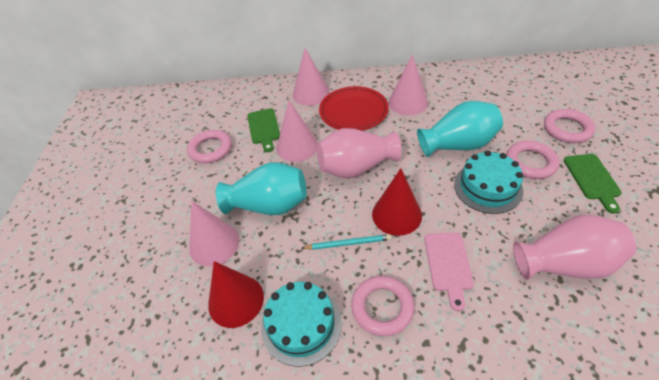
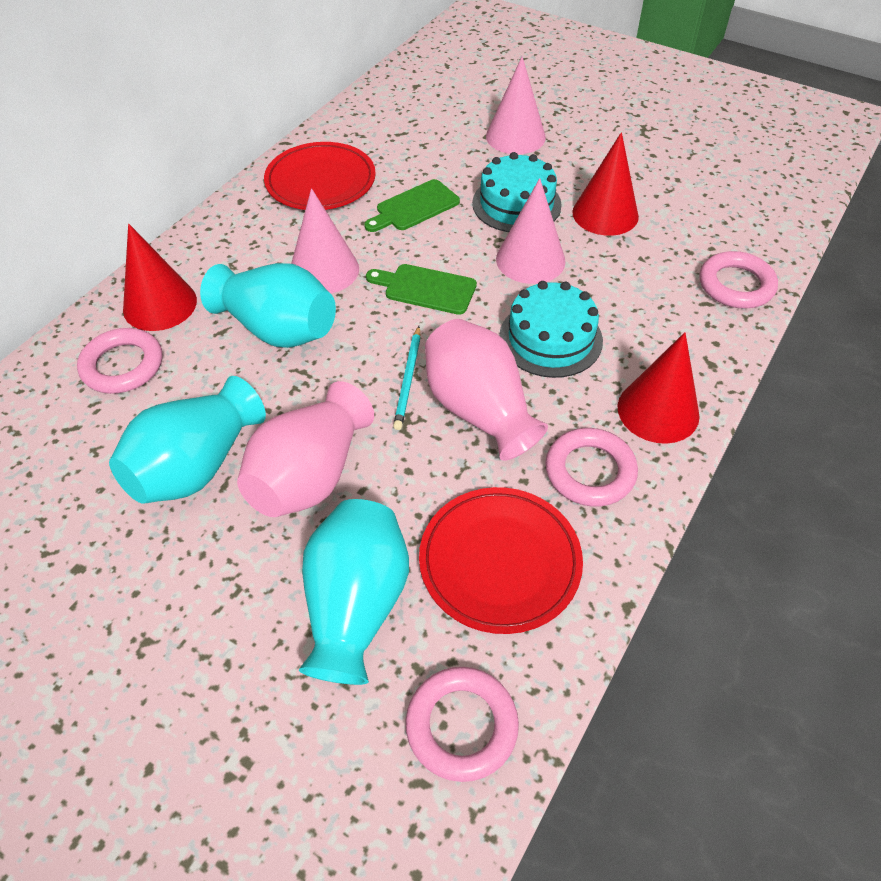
pink cone: 4 -> 3
pink cutting board: 1 -> 0
red cone: 2 -> 3
red plate: 1 -> 2
turquoise vase: 2 -> 3

